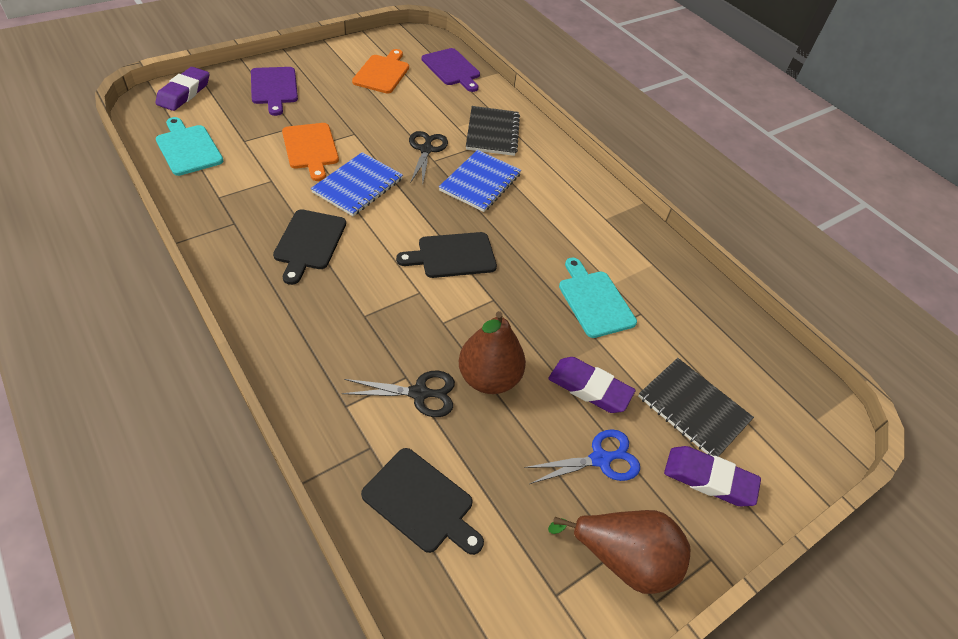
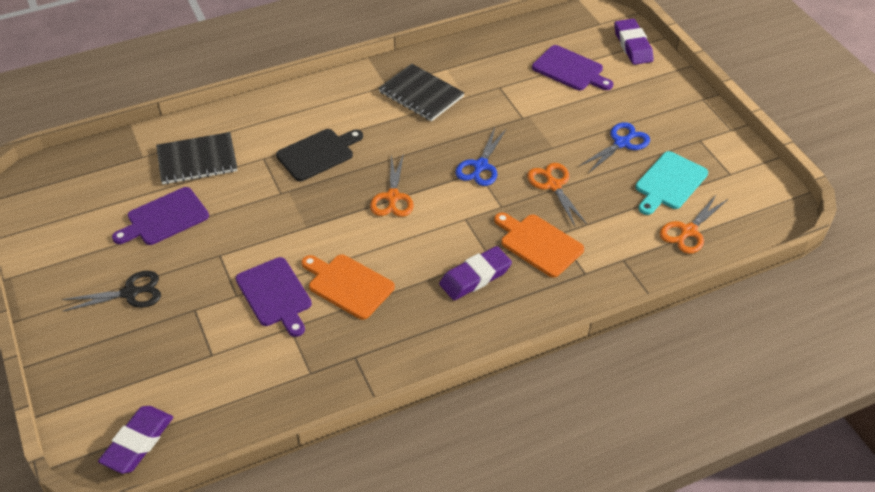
black cutting board: 3 -> 1
black scissors: 2 -> 1
blue notebook: 2 -> 0
blue scissors: 1 -> 2
brown pear: 2 -> 0
orange scissors: 0 -> 3
purple cutting board: 2 -> 3
turquoise cutting board: 2 -> 1

